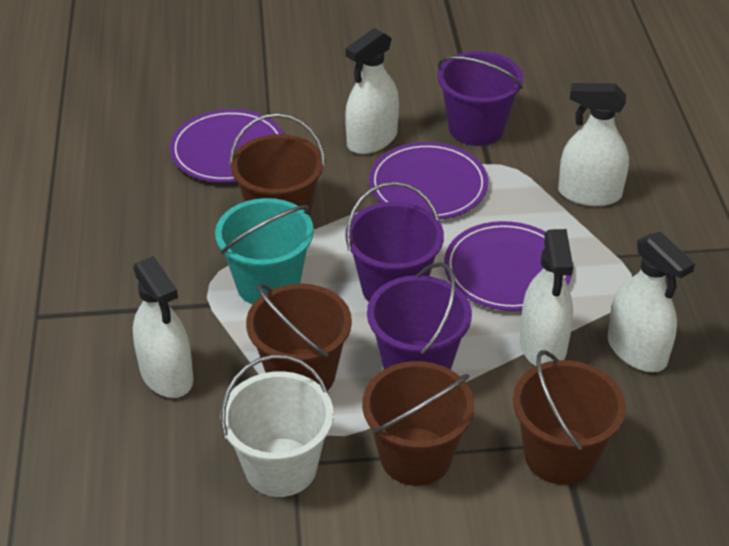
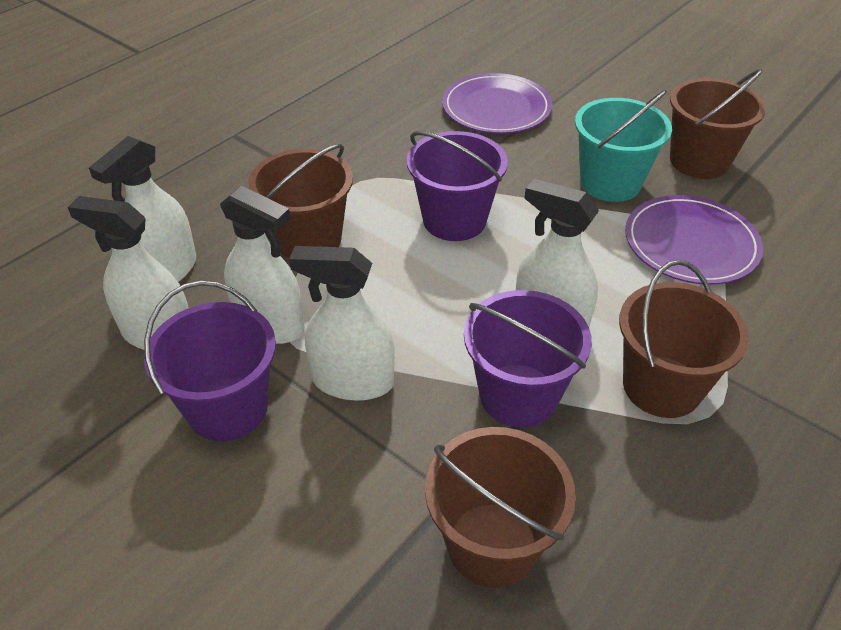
purple plate: 3 -> 2
white bucket: 1 -> 0

